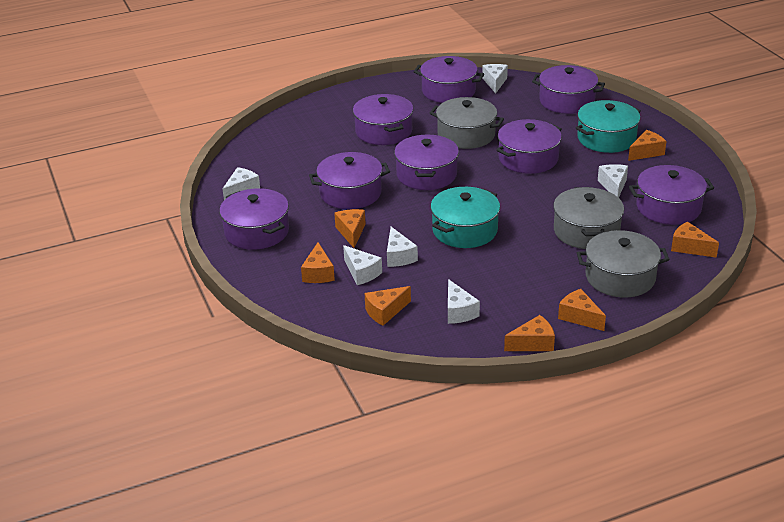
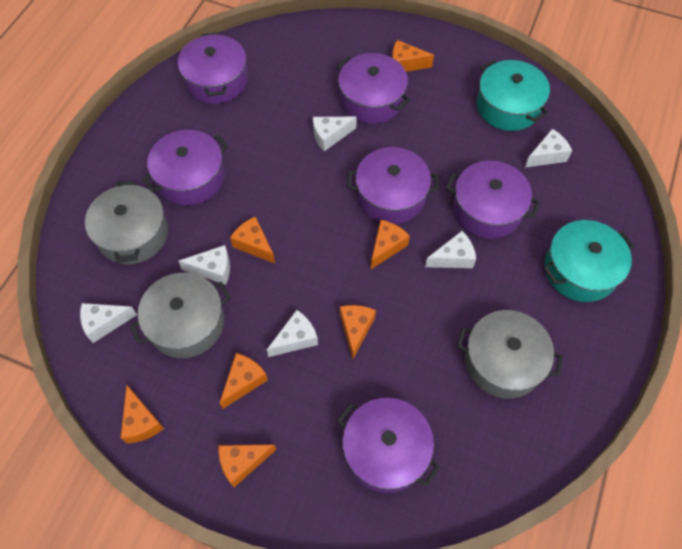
purple pot: 8 -> 6

